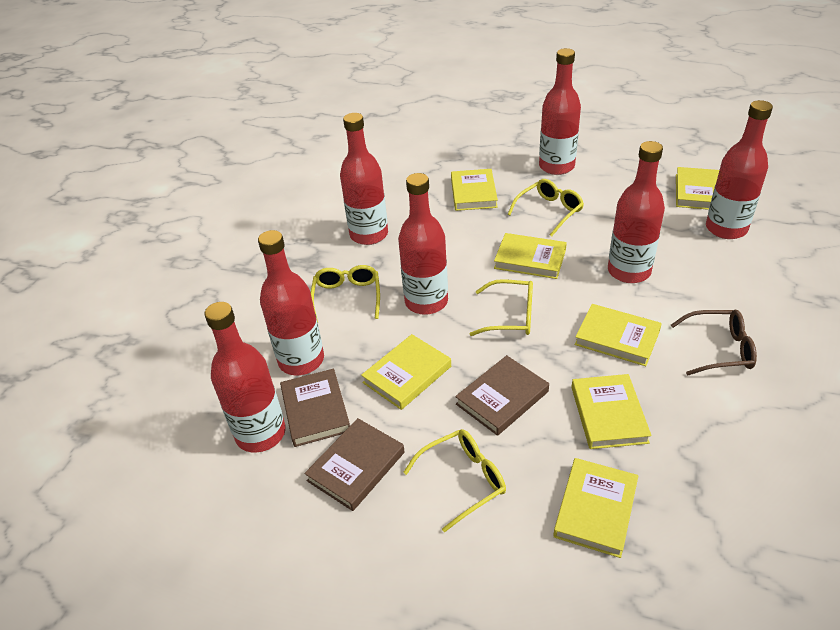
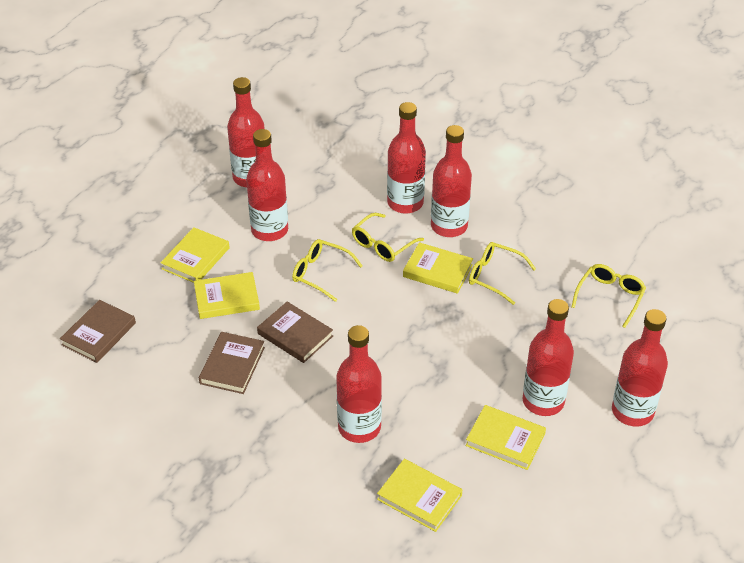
brown glasses: 1 -> 0
yellow book: 7 -> 5

